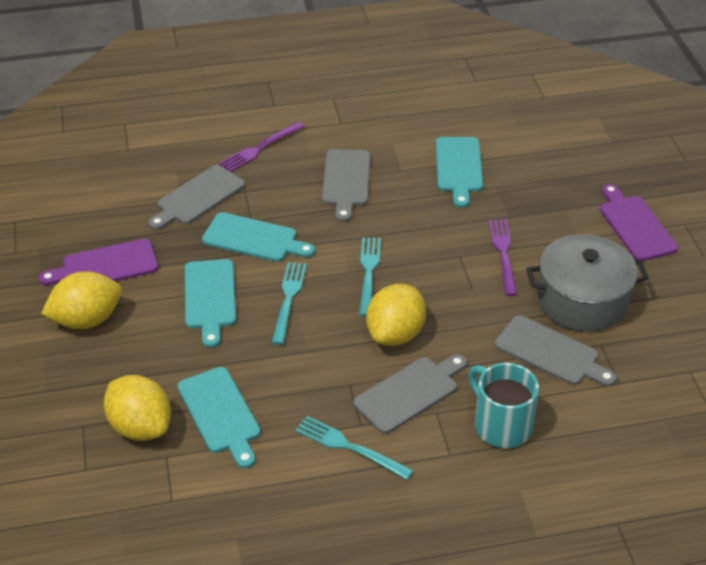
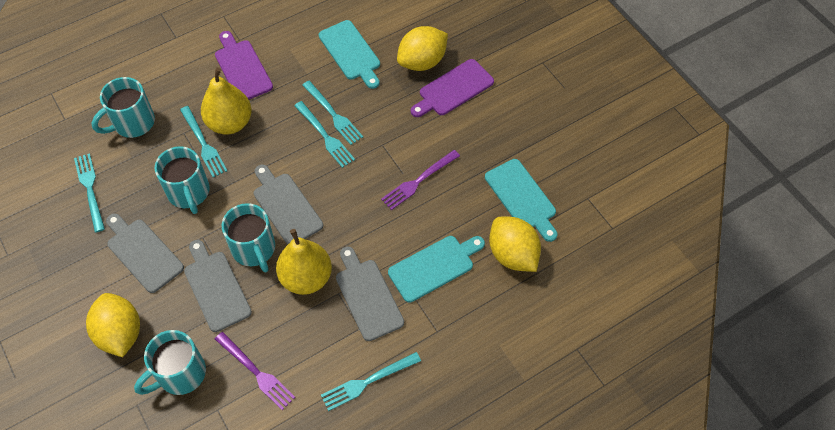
grey pot: 1 -> 0
turquoise cutting board: 4 -> 3
turquoise fork: 3 -> 5
turquoise mug: 1 -> 4
yellow pear: 0 -> 2

